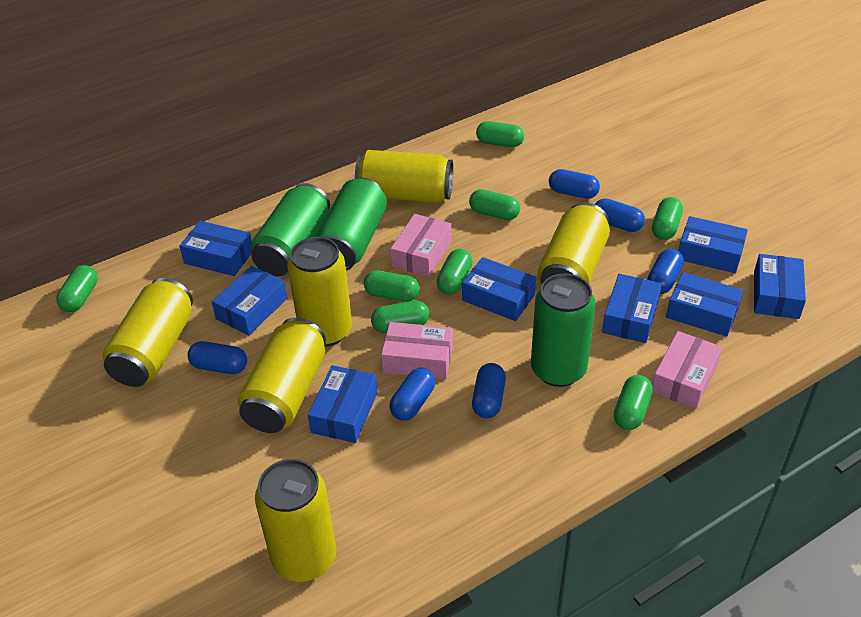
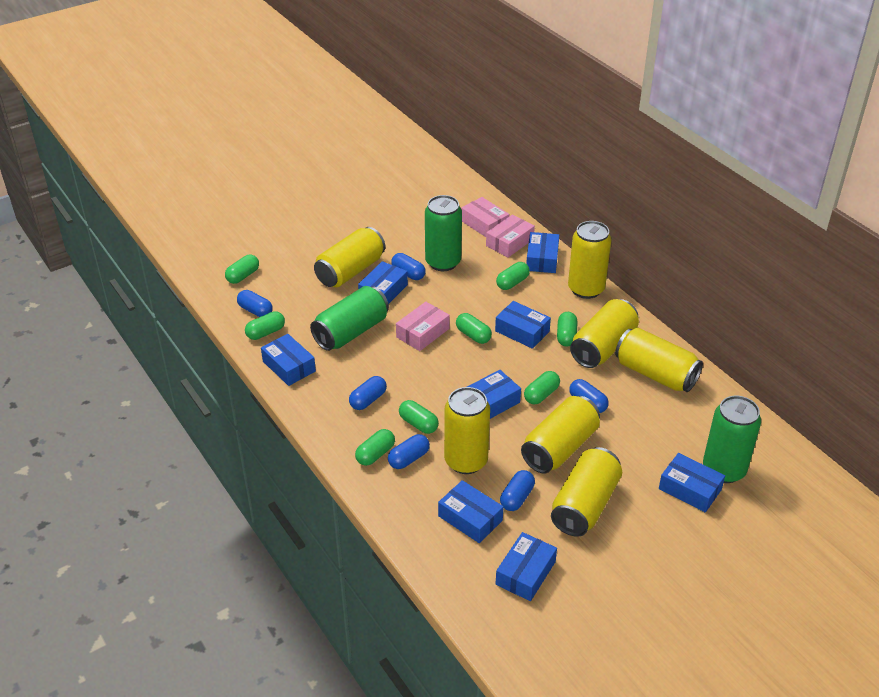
yellow can: 6 -> 7

